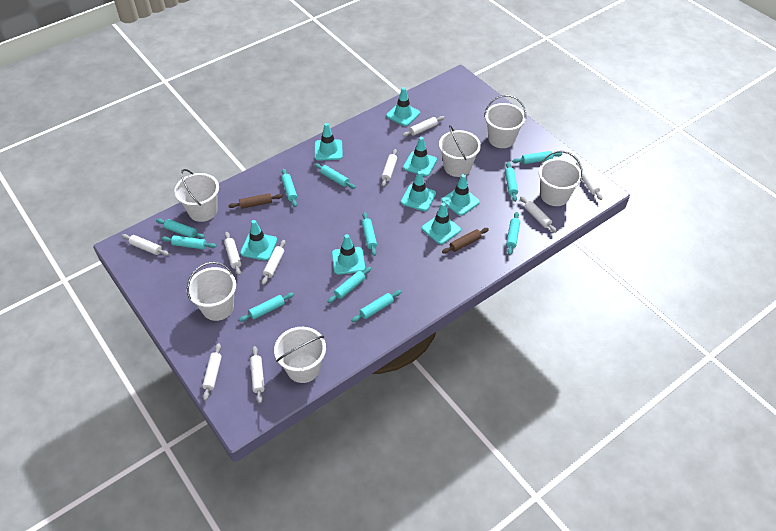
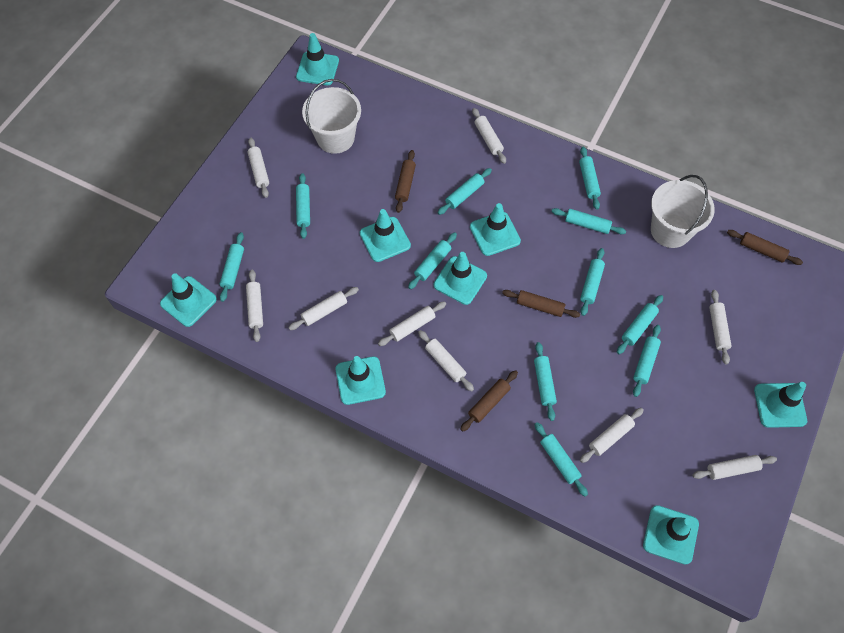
brown rolling pin: 2 -> 4
white bucket: 6 -> 2

